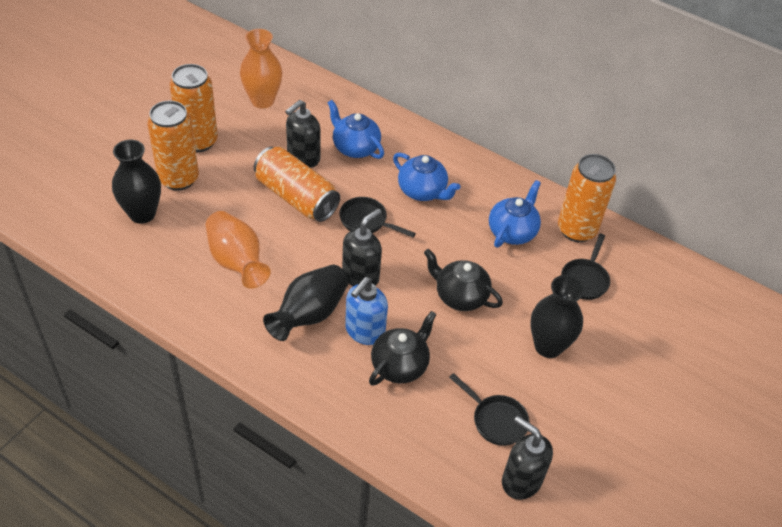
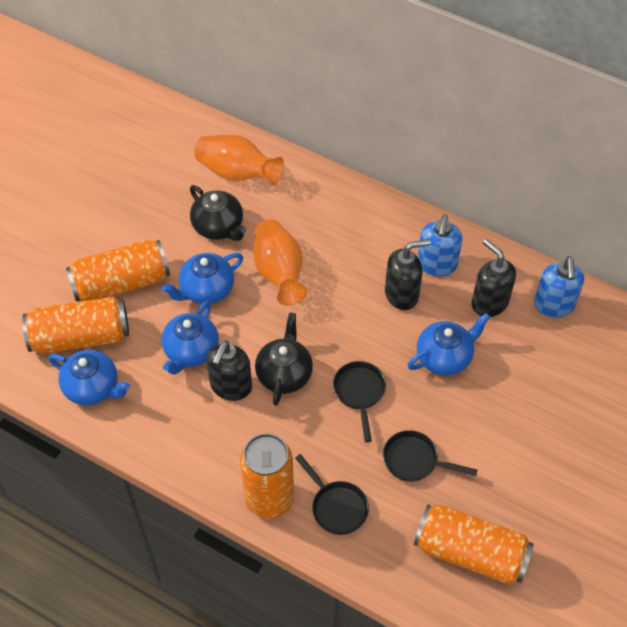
black vase: 3 -> 0
blue soap dispenser: 1 -> 2
blue teapot: 3 -> 4

